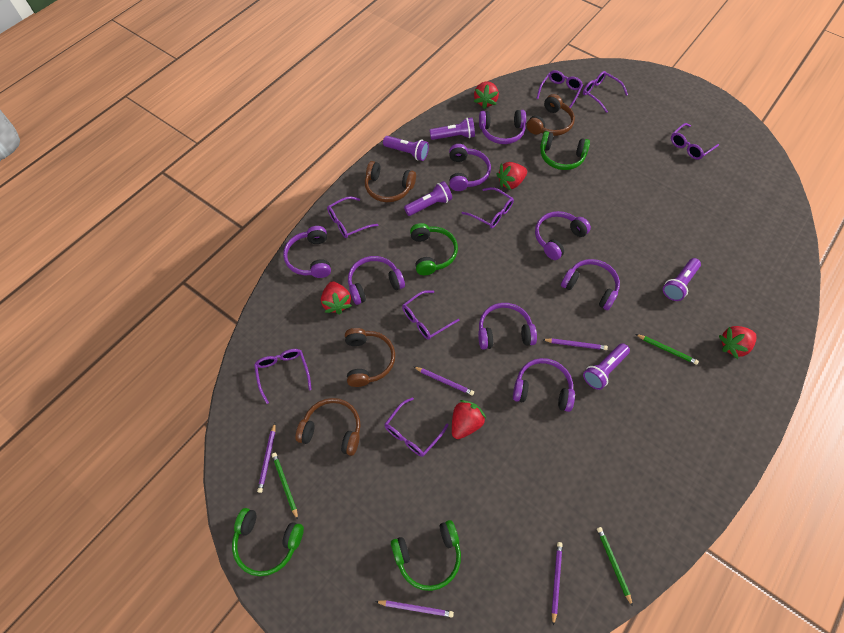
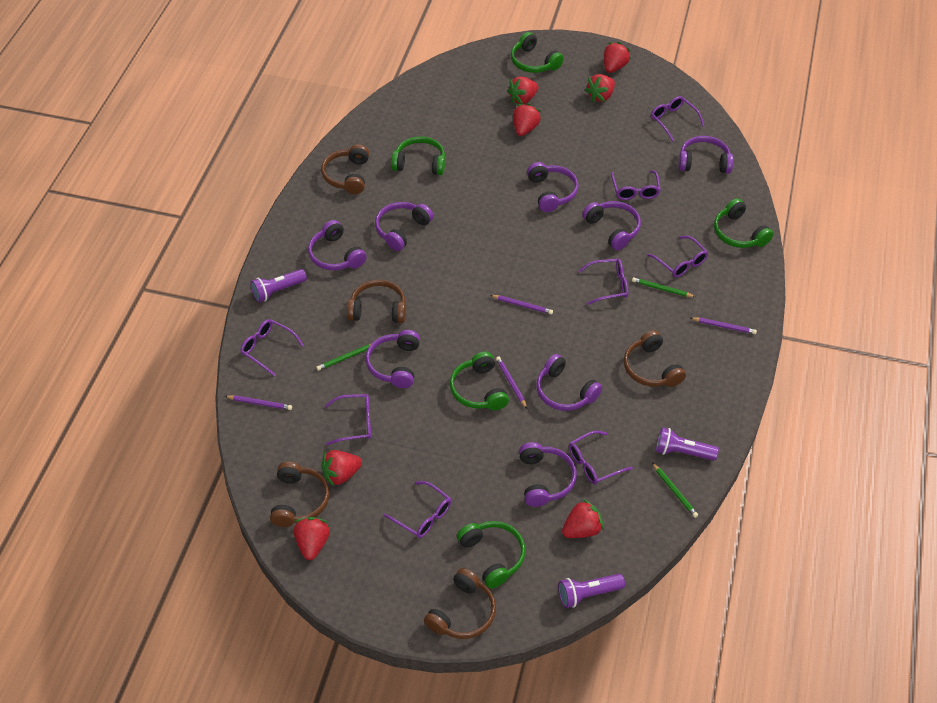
brown headphones: 4 -> 5
green headphones: 4 -> 5
purple flashlight: 5 -> 3
purple pencil: 5 -> 4
red strawberry: 5 -> 7

